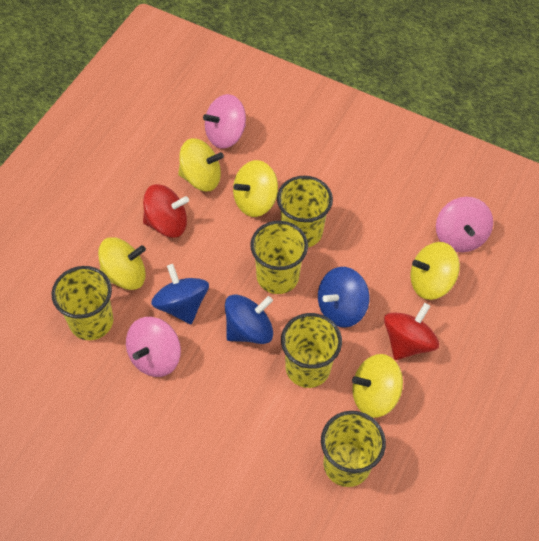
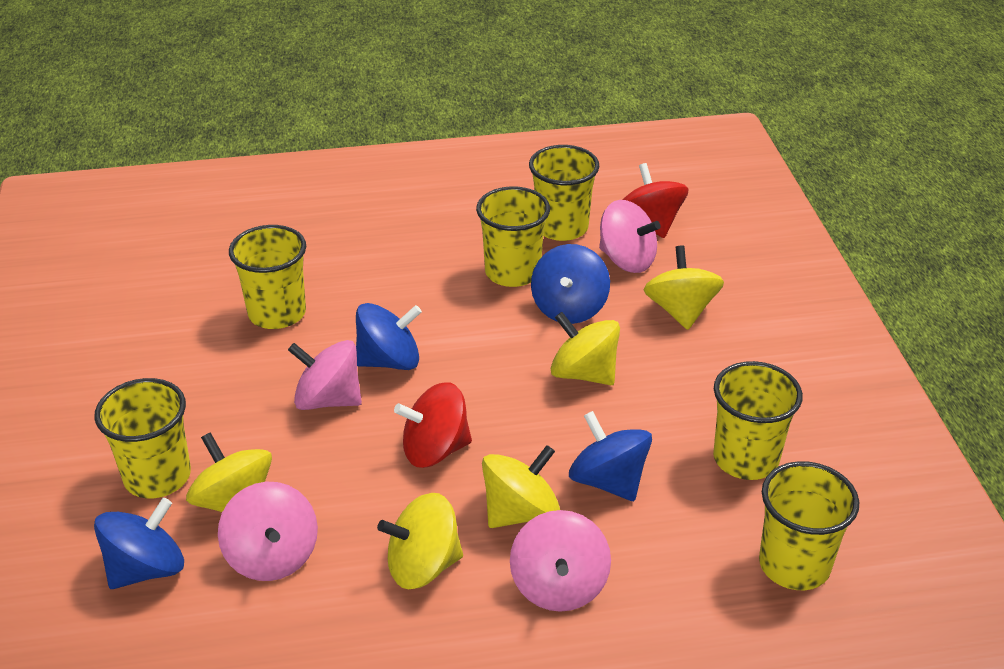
blue spinning top: 3 -> 4
pink spinning top: 3 -> 4
yellow cup: 5 -> 6

